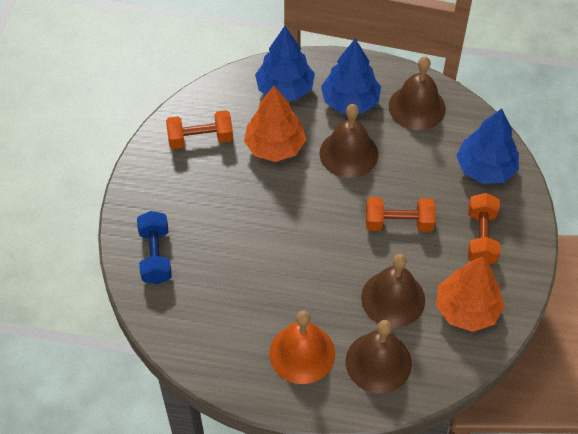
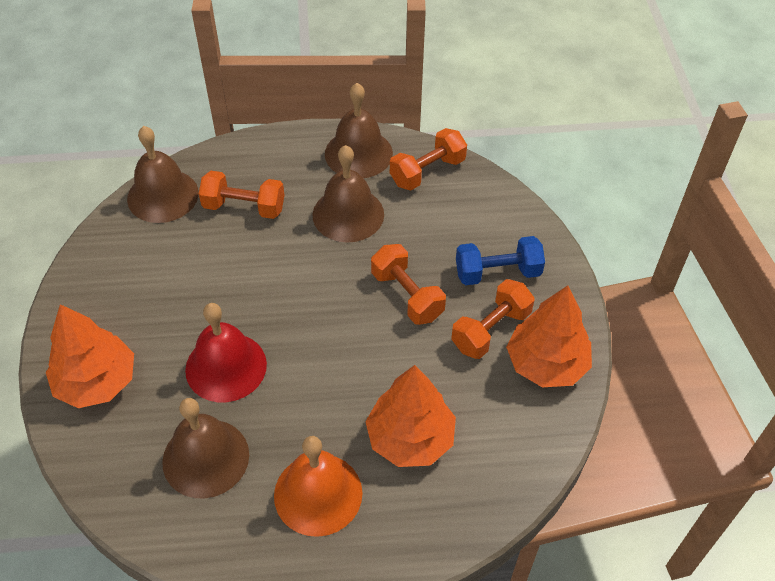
blue tree: 3 -> 0
orange dumbbell: 3 -> 4
orange tree: 2 -> 3
red bell: 0 -> 1

